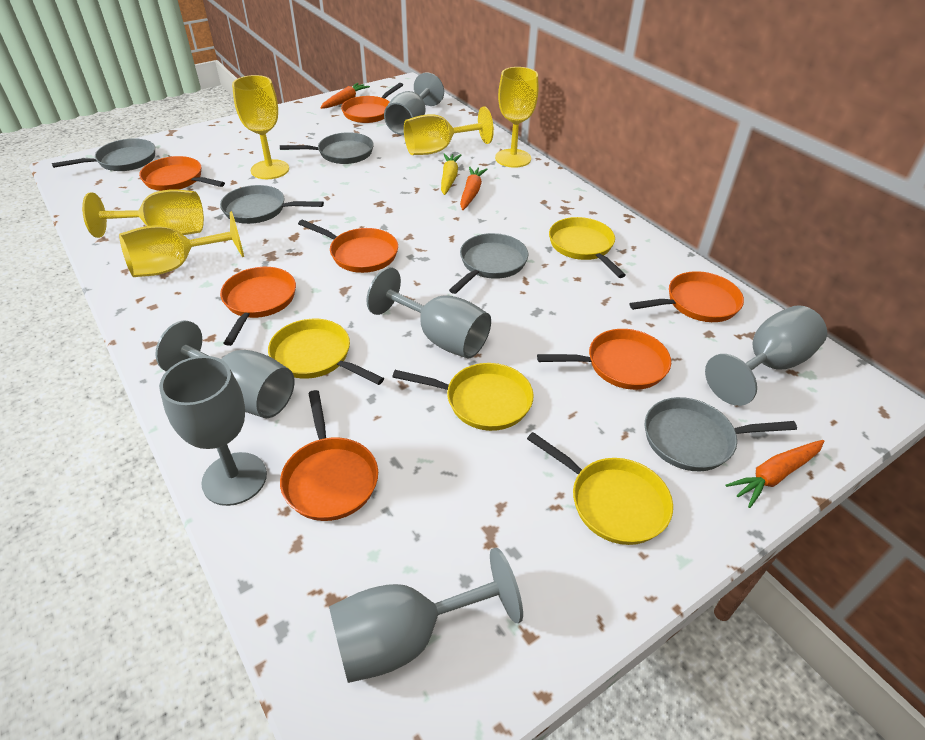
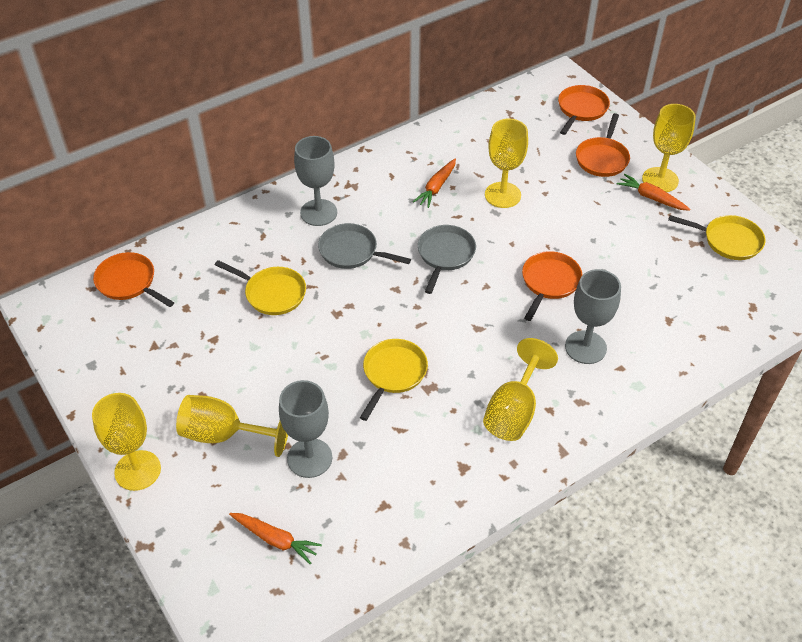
grey goblet: 6 -> 3
grey pan: 5 -> 2
orange pan: 7 -> 4
yellow carrot: 1 -> 0
yellow pan: 4 -> 3

